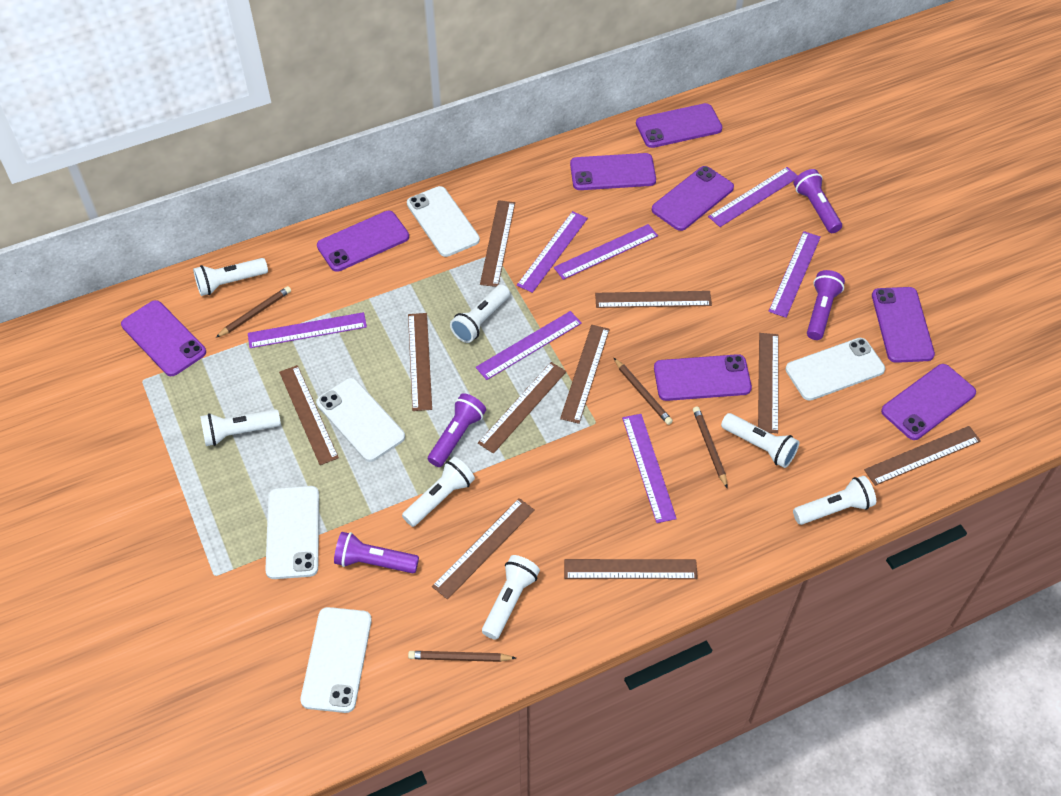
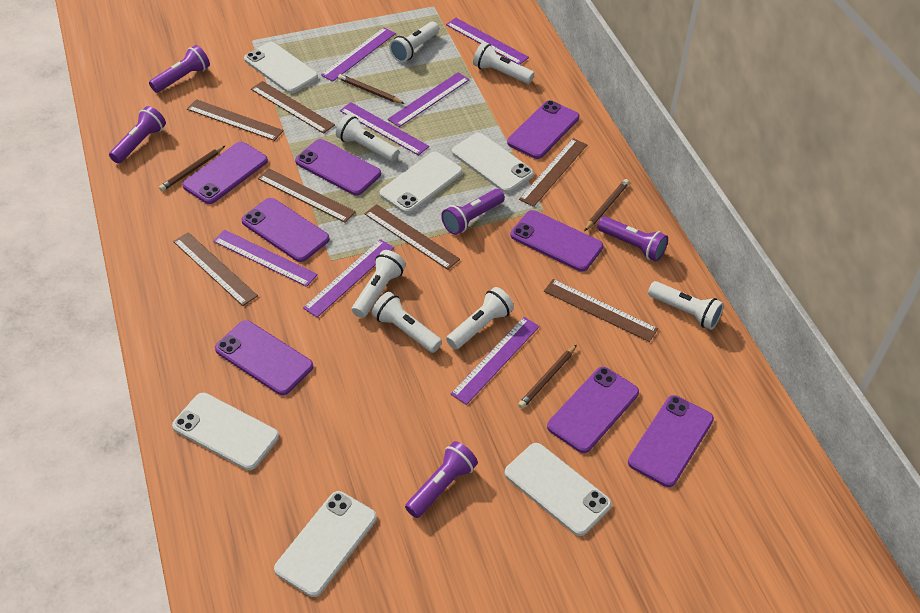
brown ruler: 10 -> 7
purple flashlight: 4 -> 5
white phone: 5 -> 6

